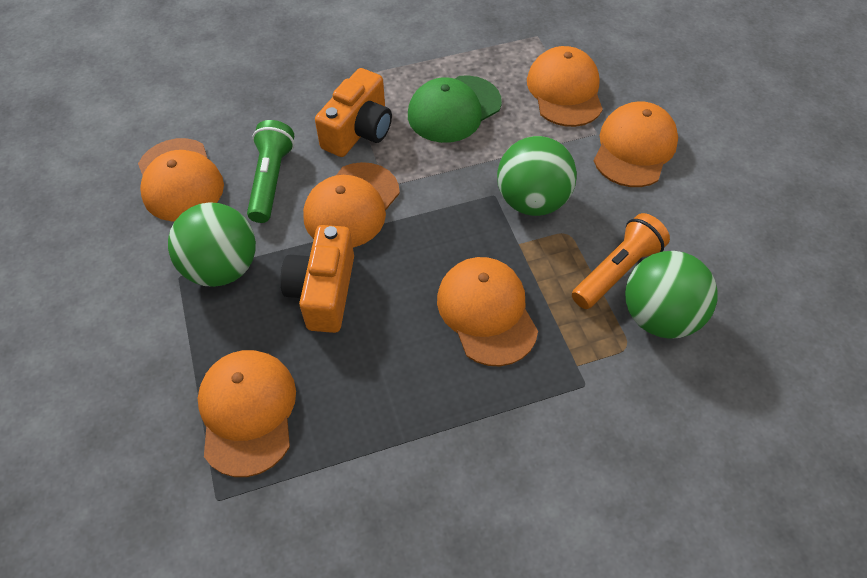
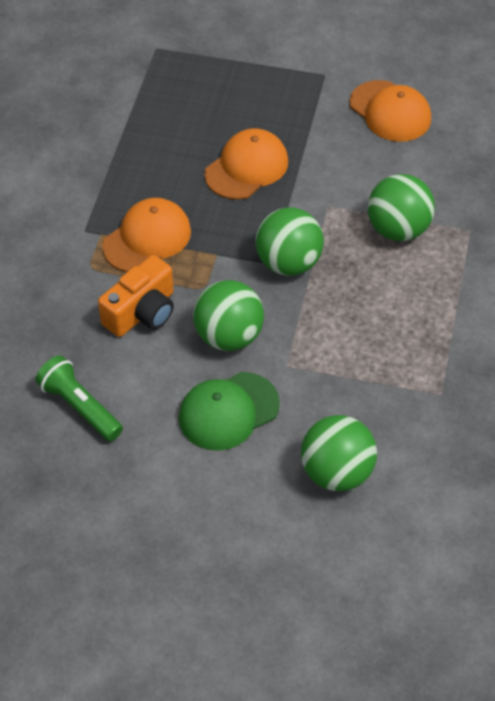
green ball: 3 -> 4
orange camera: 2 -> 1
orange cap: 6 -> 3
orange flashlight: 1 -> 0

